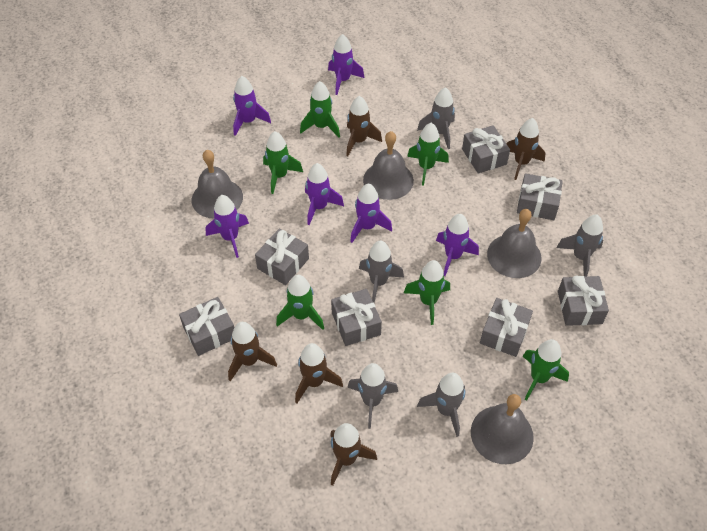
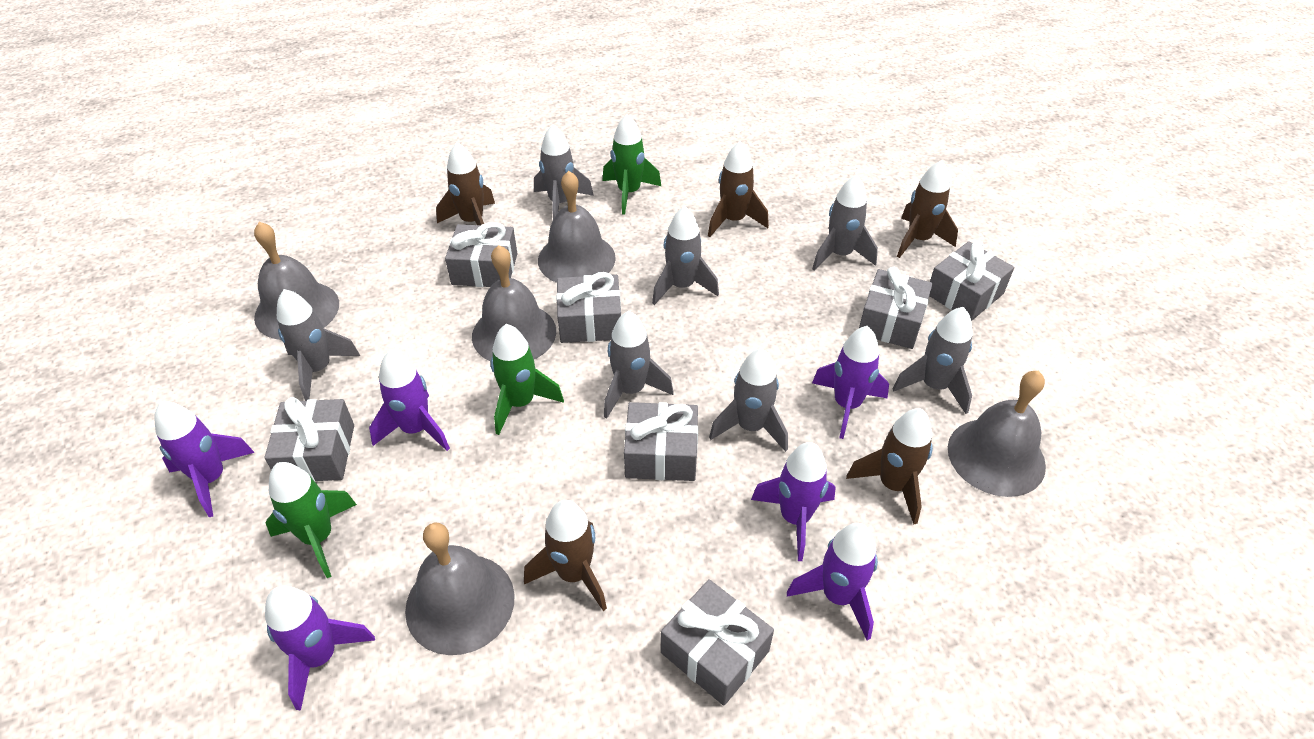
green rocket: 6 -> 3
grey bell: 4 -> 5
grey rocket: 5 -> 7

